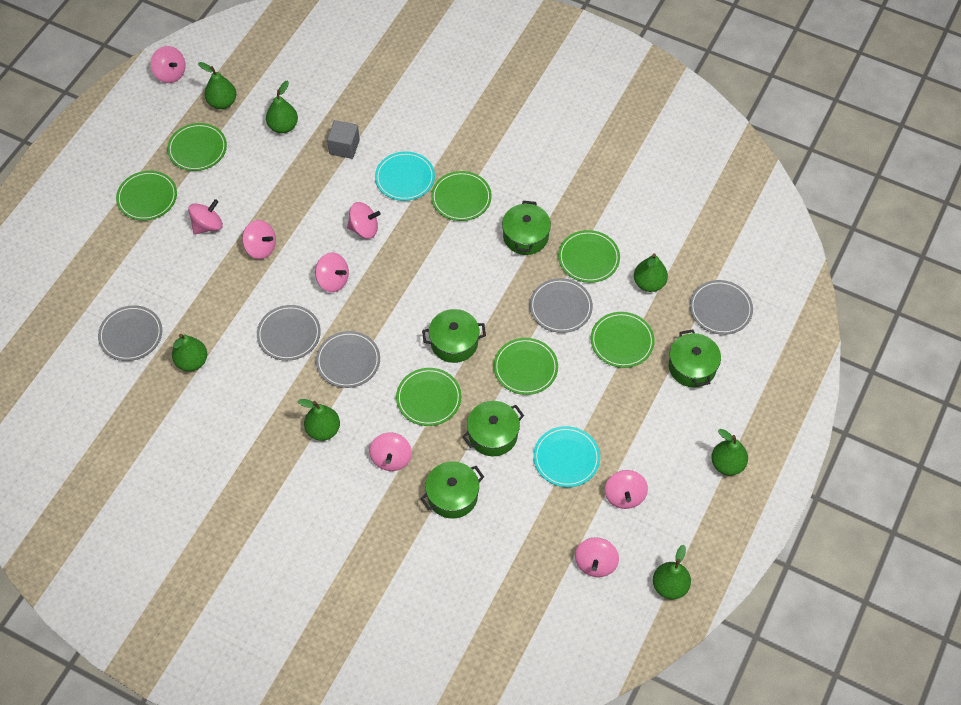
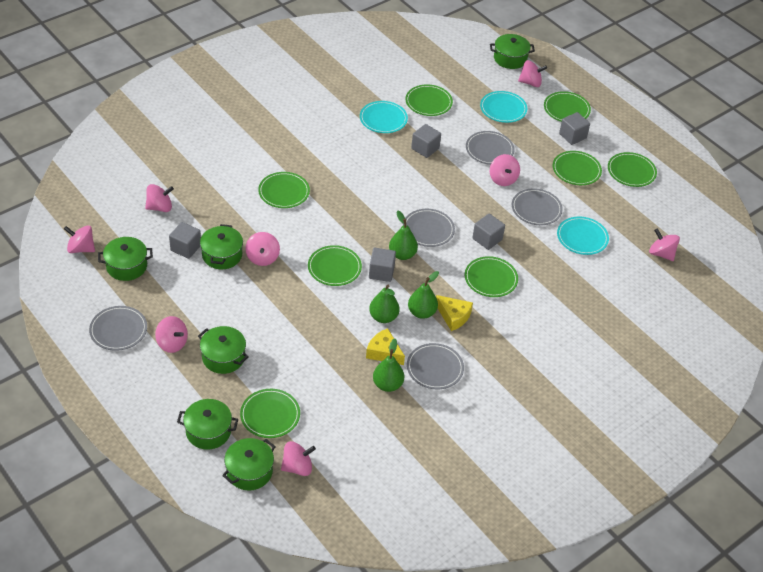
green pear: 7 -> 4
green plate: 7 -> 8
green pot: 5 -> 6
grey cube: 1 -> 5
turquoise plate: 2 -> 3
yellow cheese: 0 -> 2

